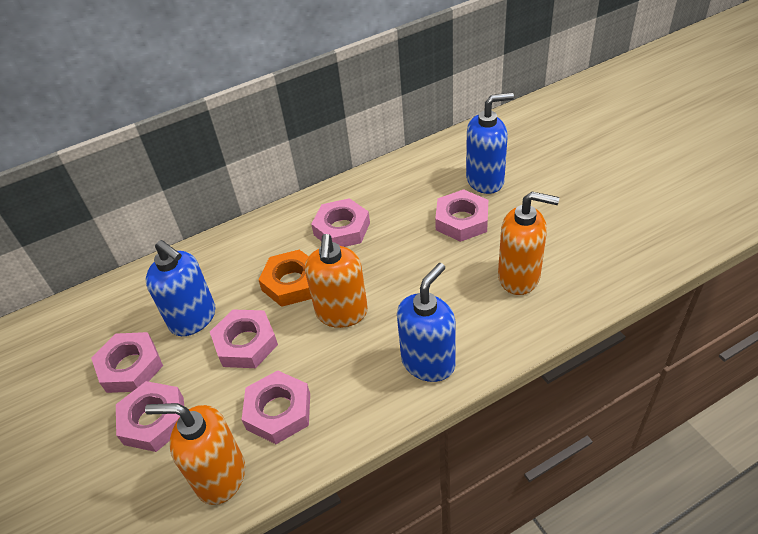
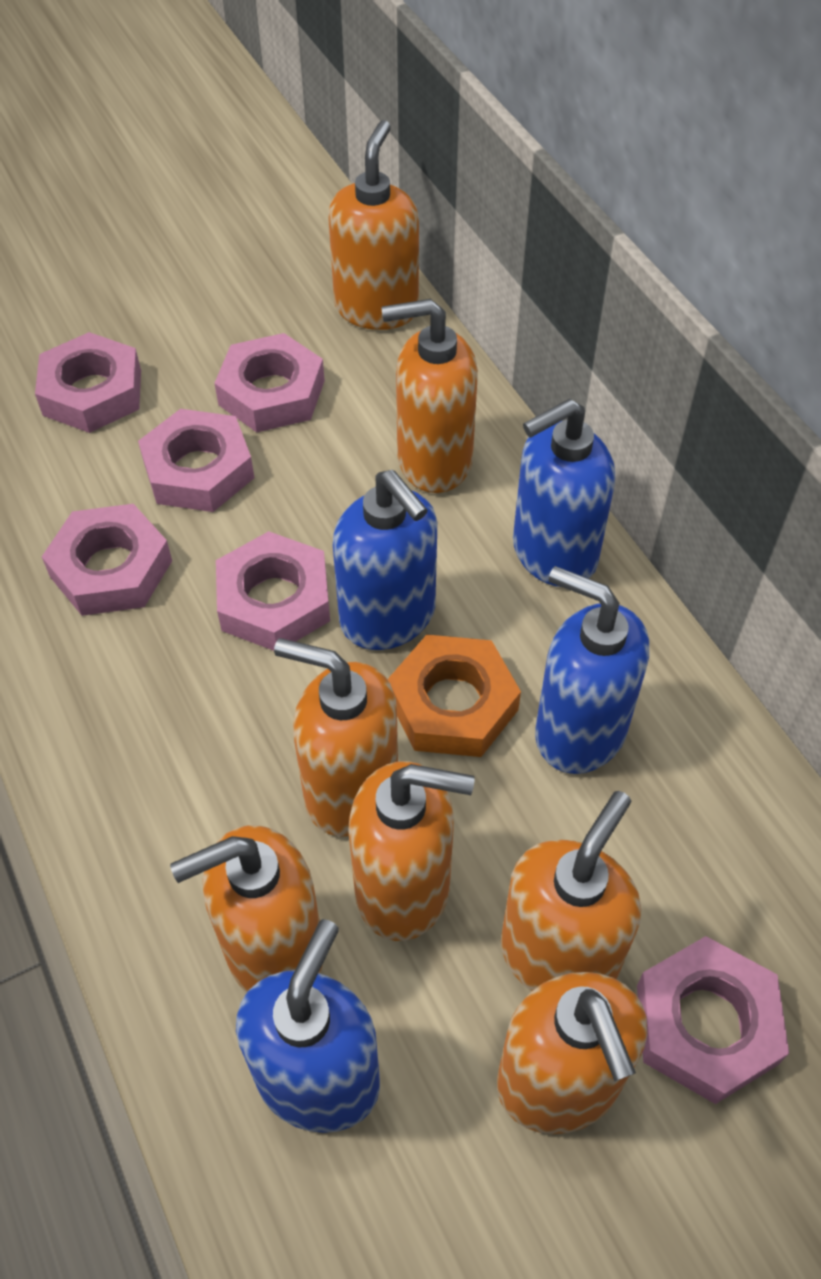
blue soap dispenser: 3 -> 4
orange soap dispenser: 3 -> 7

